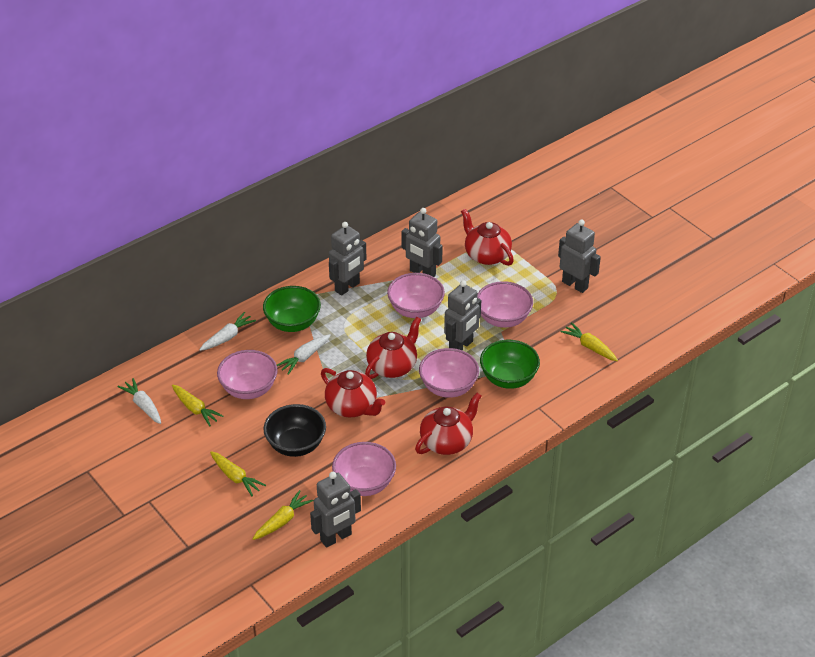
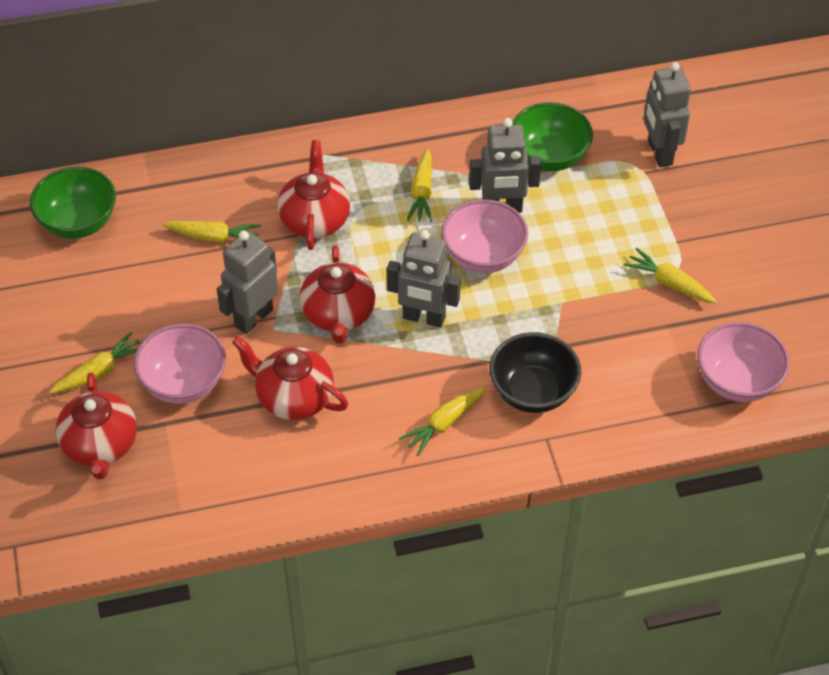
grey robot: 5 -> 4
pink bowl: 5 -> 3
white carrot: 3 -> 0
yellow carrot: 4 -> 5

